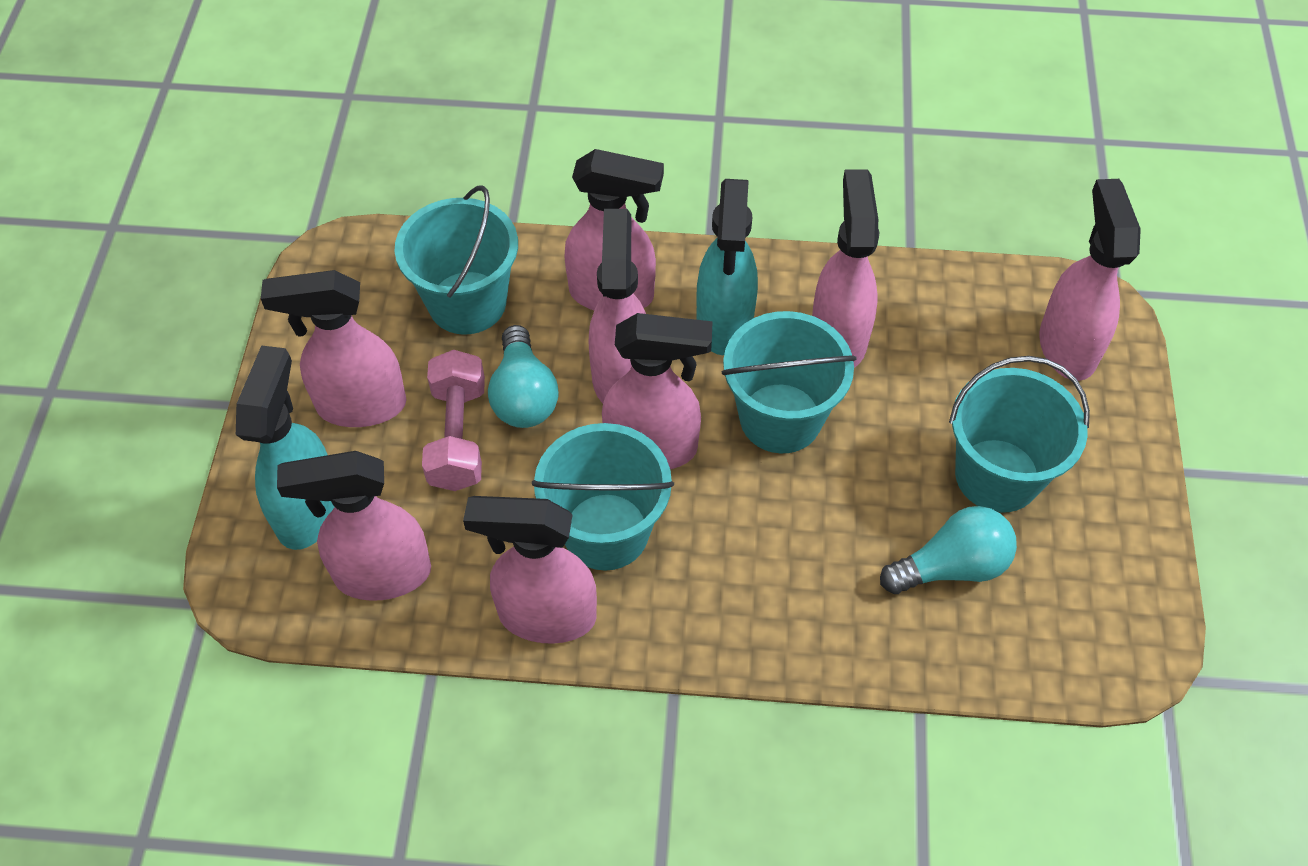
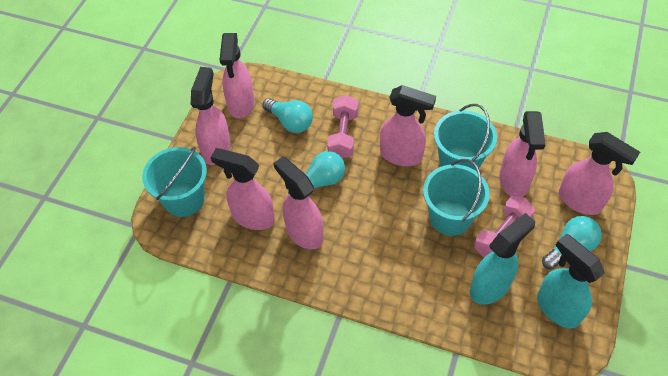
pink dumbbell: 1 -> 2
pink spray bottle: 8 -> 7
turquoise bucket: 4 -> 3
turquoise light bulb: 2 -> 3

